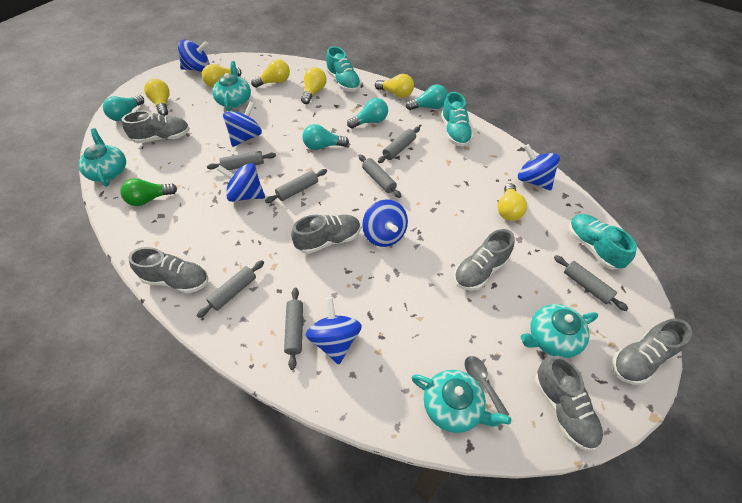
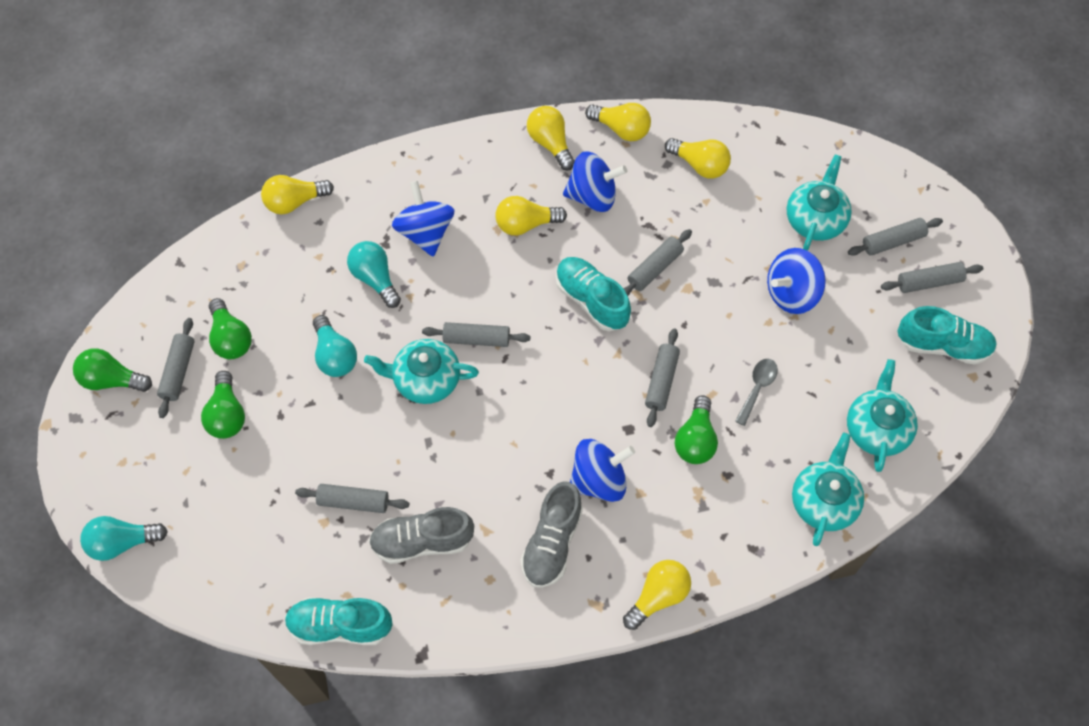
blue spinning top: 6 -> 4
green light bulb: 1 -> 4
grey shoe: 6 -> 2
turquoise light bulb: 4 -> 3

